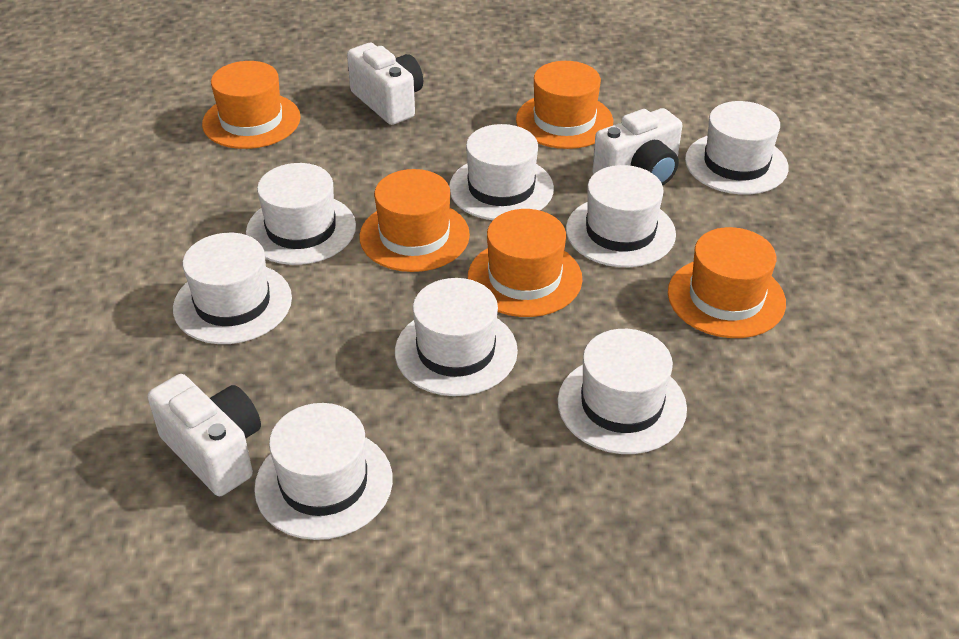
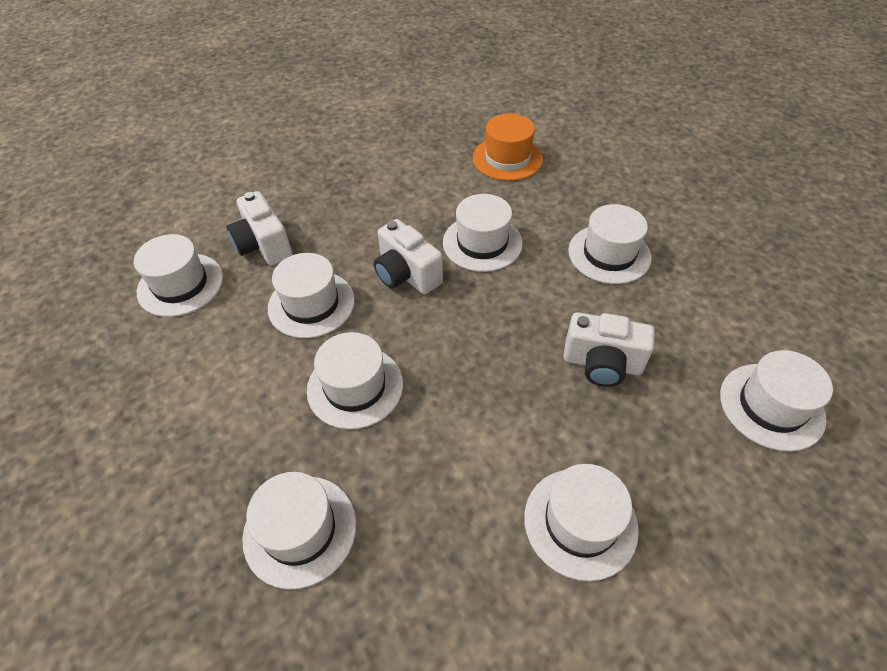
orange hat: 5 -> 1

